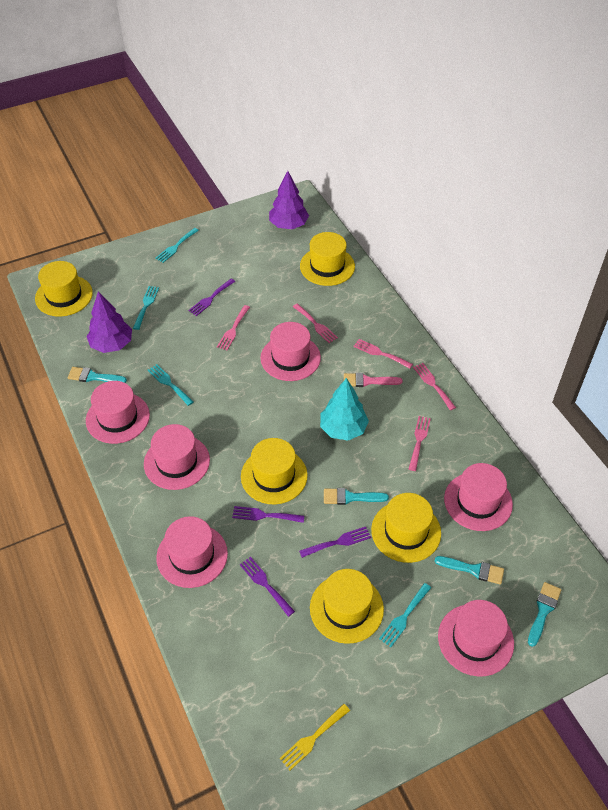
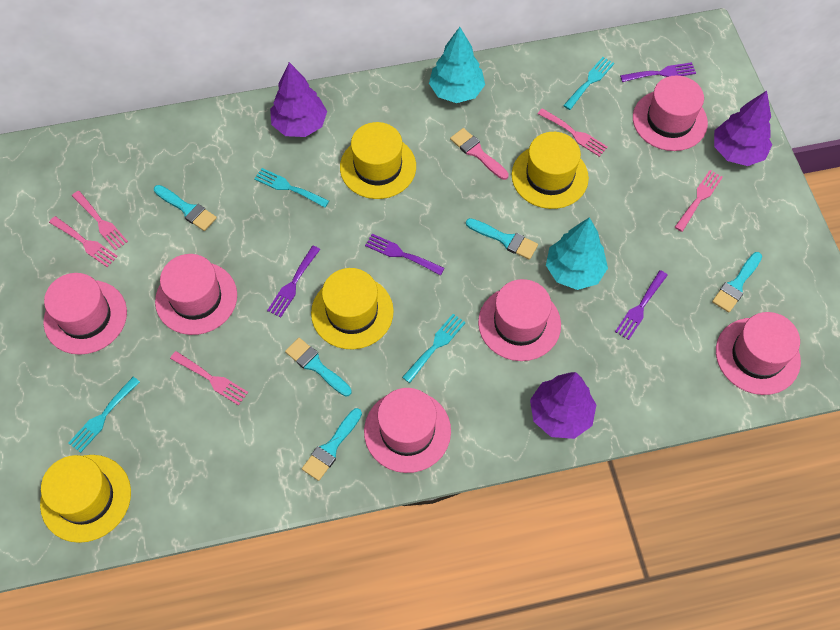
purple tree: 2 -> 3
turquoise brush: 4 -> 5
turquoise tree: 1 -> 2
yellow fork: 1 -> 0
yellow hat: 5 -> 4

